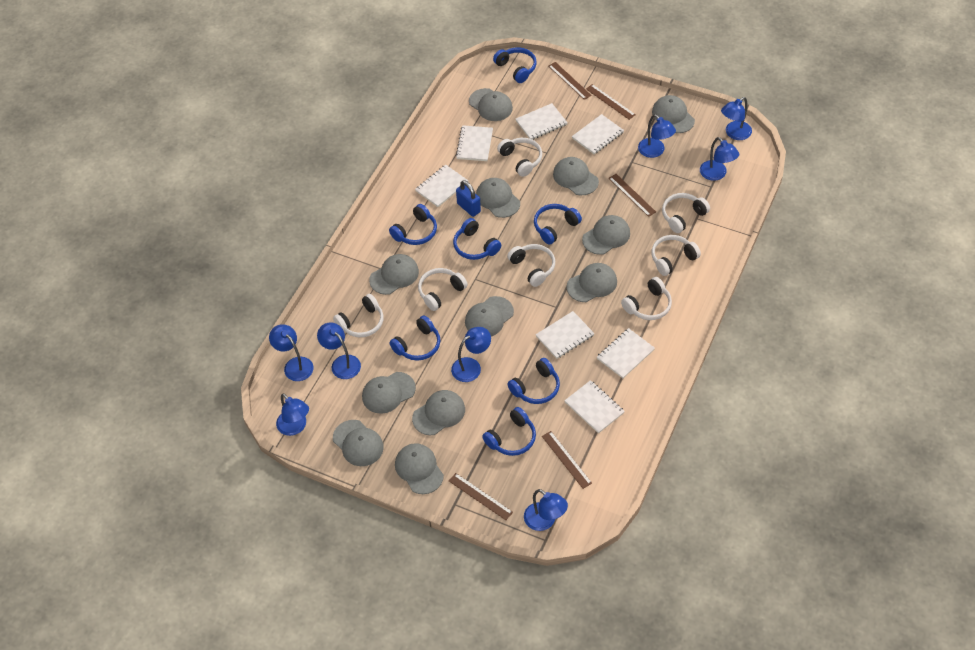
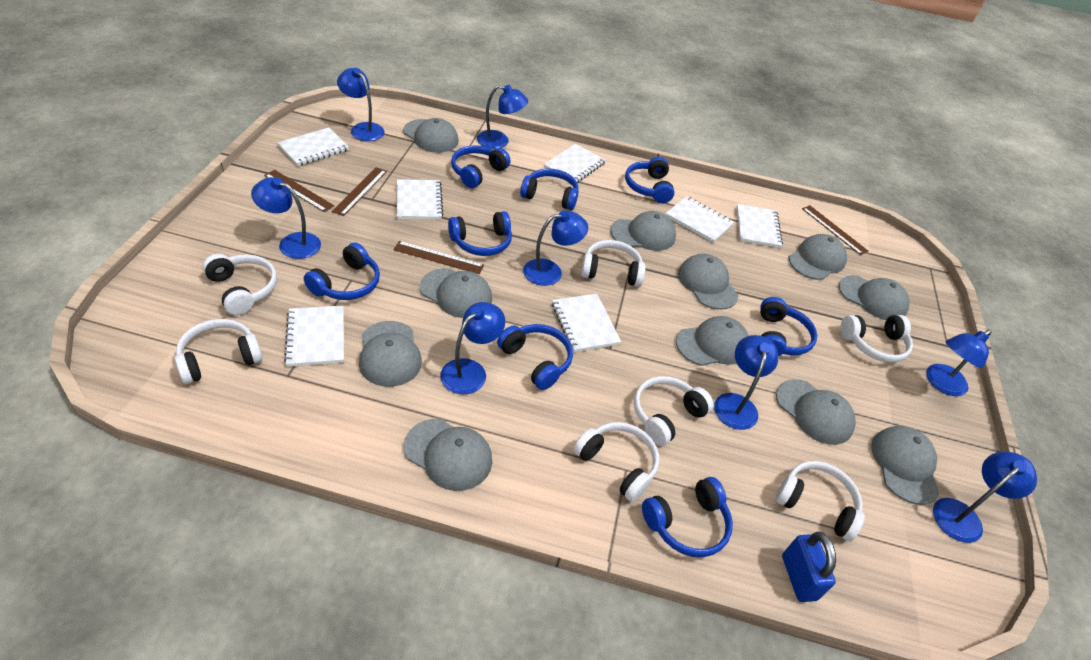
blue headphones: 7 -> 8
brown ruler: 5 -> 4
grey cap: 12 -> 11

